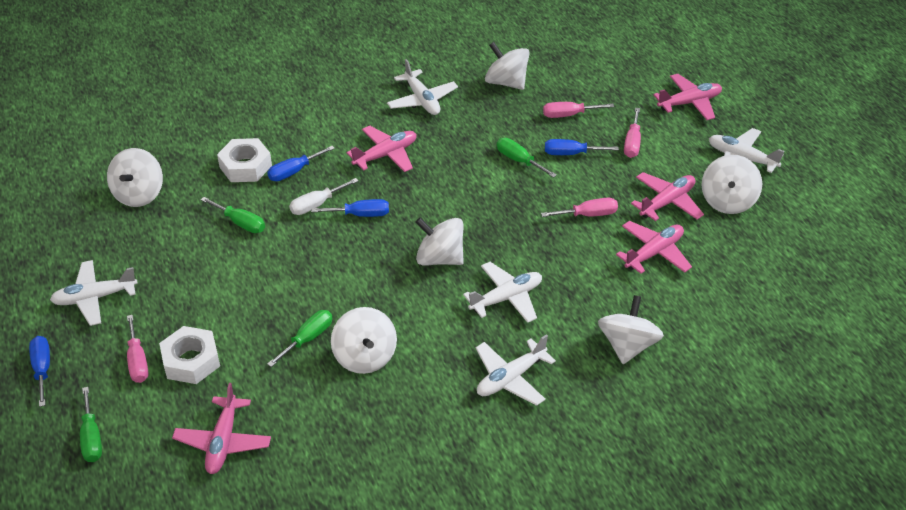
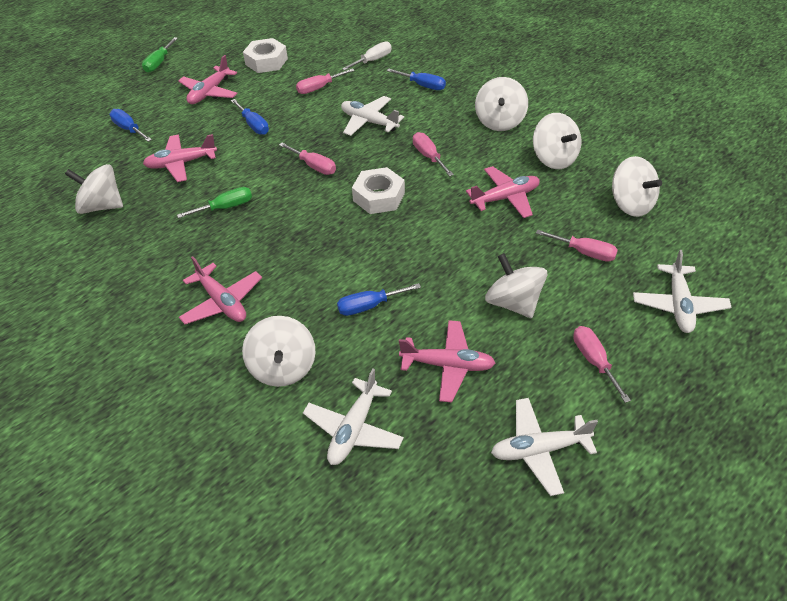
green screwdriver: 4 -> 2
pink screwdriver: 4 -> 5
white plane: 5 -> 4

